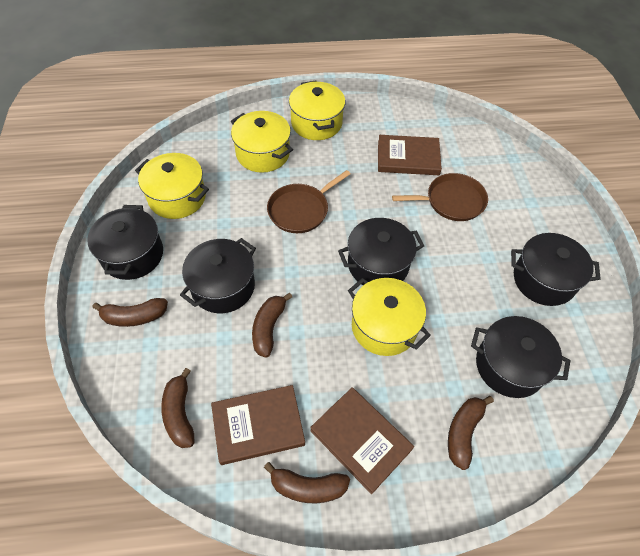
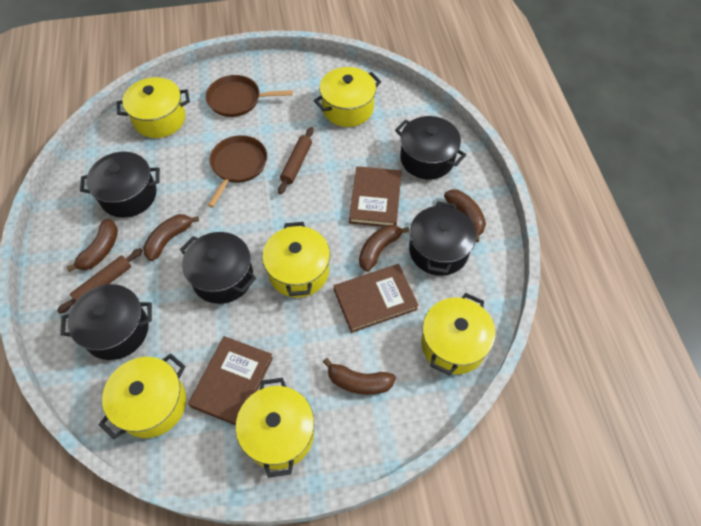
brown rolling pin: 0 -> 2
yellow pot: 4 -> 6

